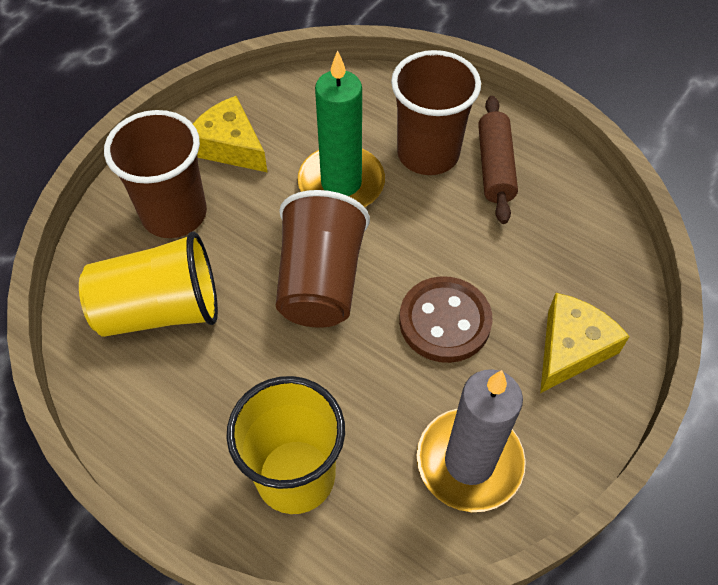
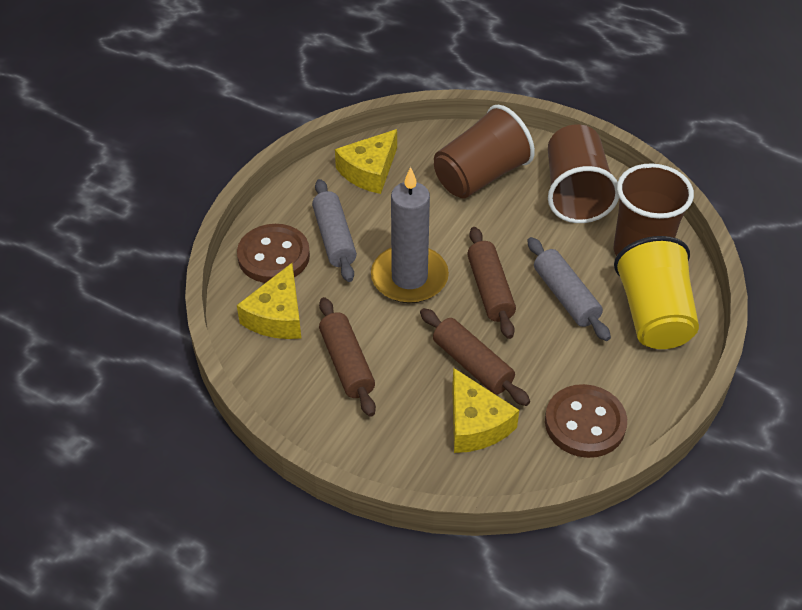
brown button: 1 -> 2
brown rolling pin: 1 -> 3
green candle: 1 -> 0
grey rolling pin: 0 -> 2
yellow cheese: 2 -> 3
yellow cup: 2 -> 1

